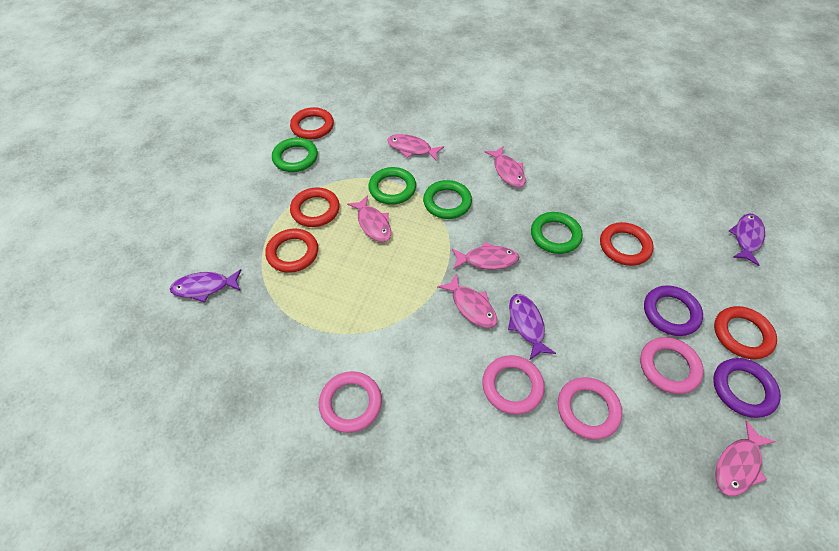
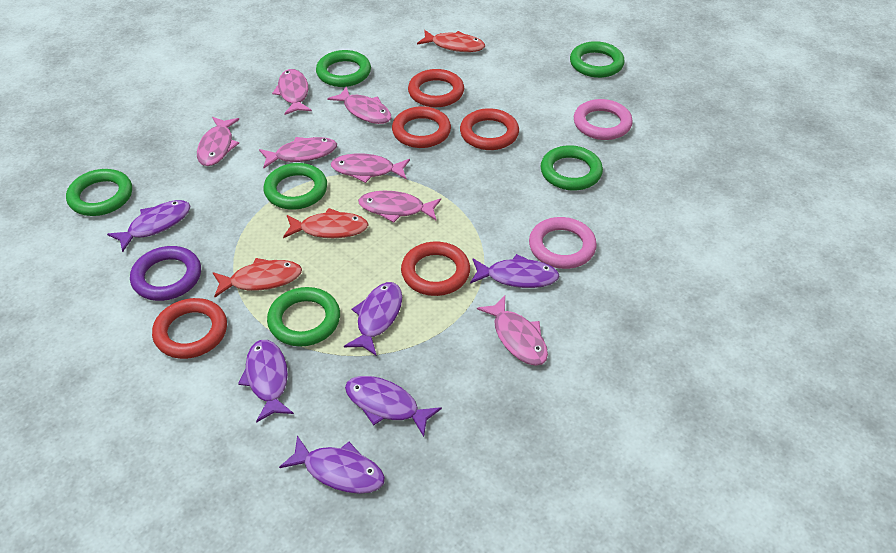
green ring: 4 -> 6
pink fish: 6 -> 7
pink ring: 4 -> 2
purple fish: 3 -> 6
purple ring: 2 -> 1
red fish: 0 -> 3

